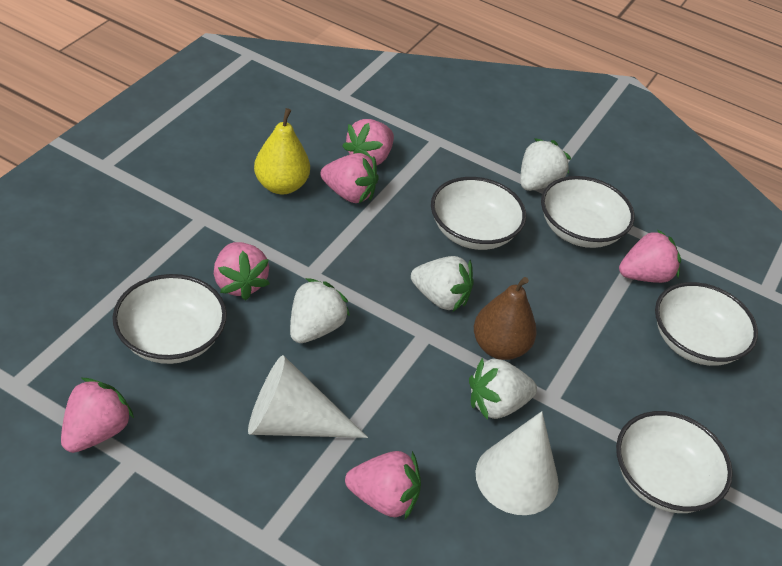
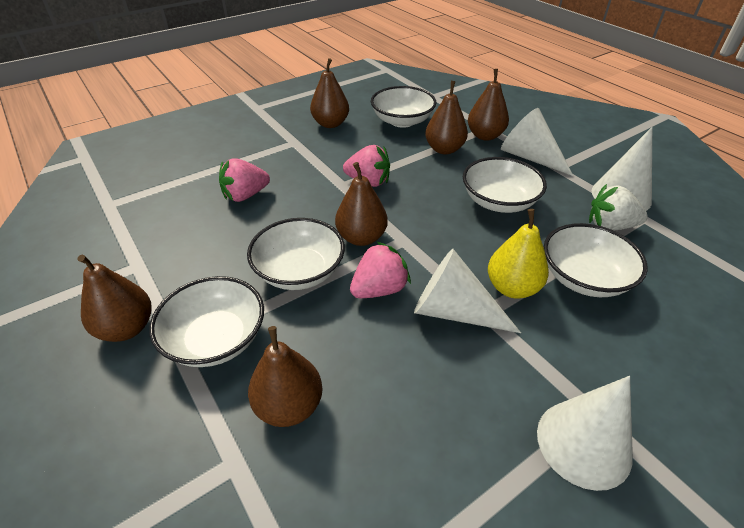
brown pear: 1 -> 6
pink strawberry: 6 -> 3
white cone: 2 -> 4
white strawberry: 4 -> 1

